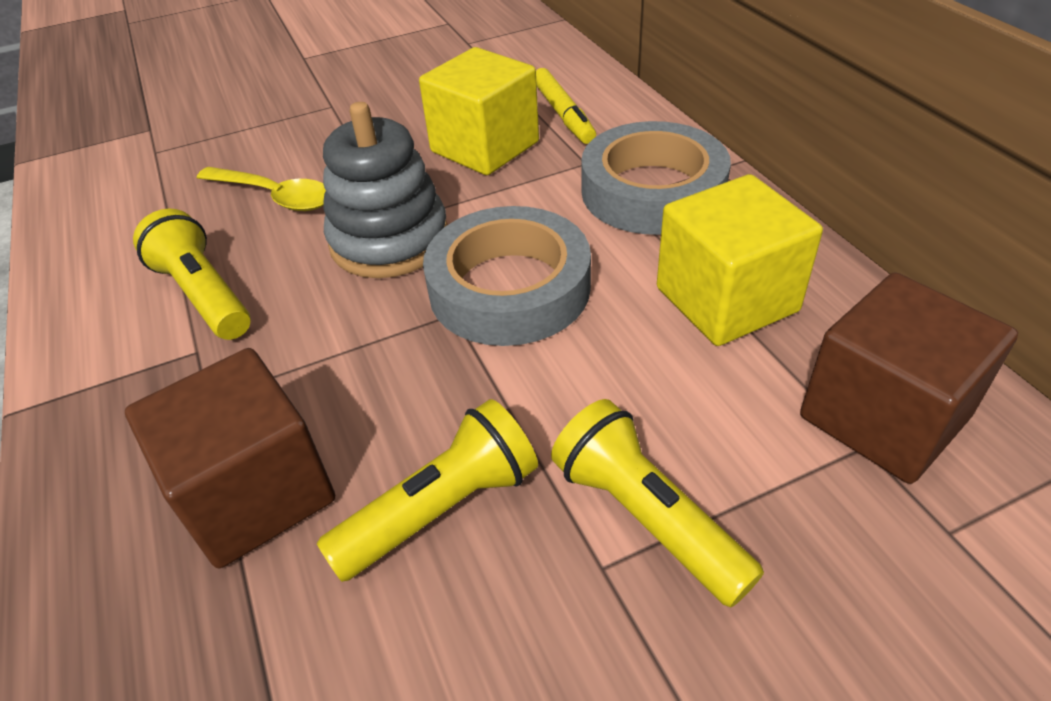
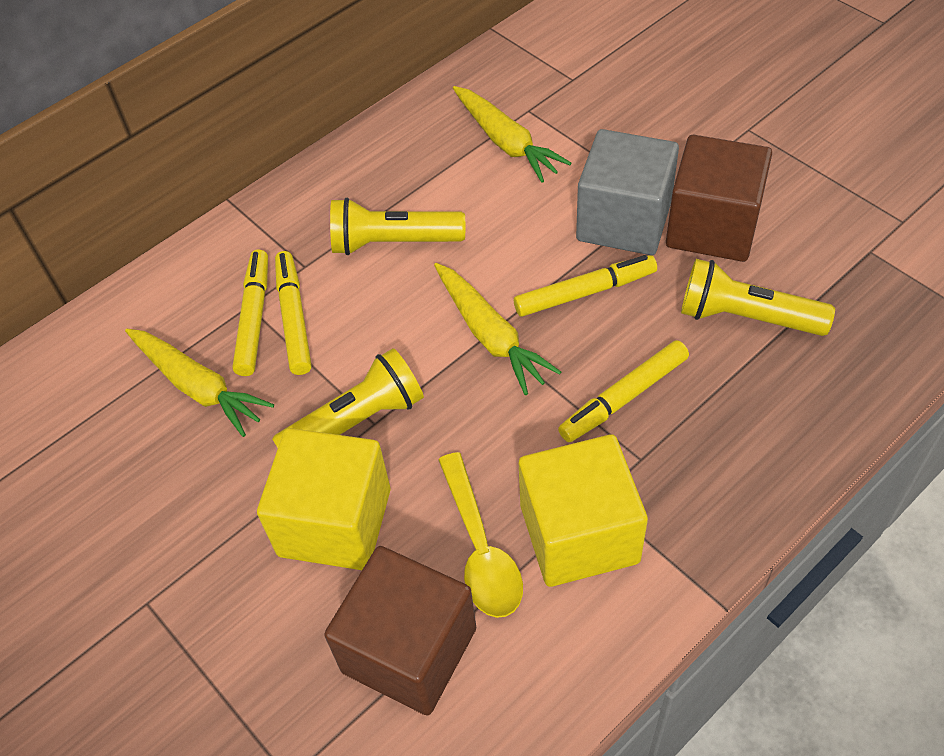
grey cube: 0 -> 1
grey stacking toy: 1 -> 0
grey tape: 2 -> 0
yellow carrot: 0 -> 3
yellow marker: 1 -> 4

